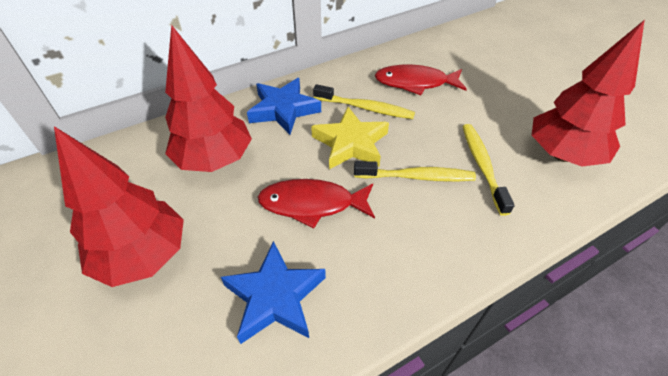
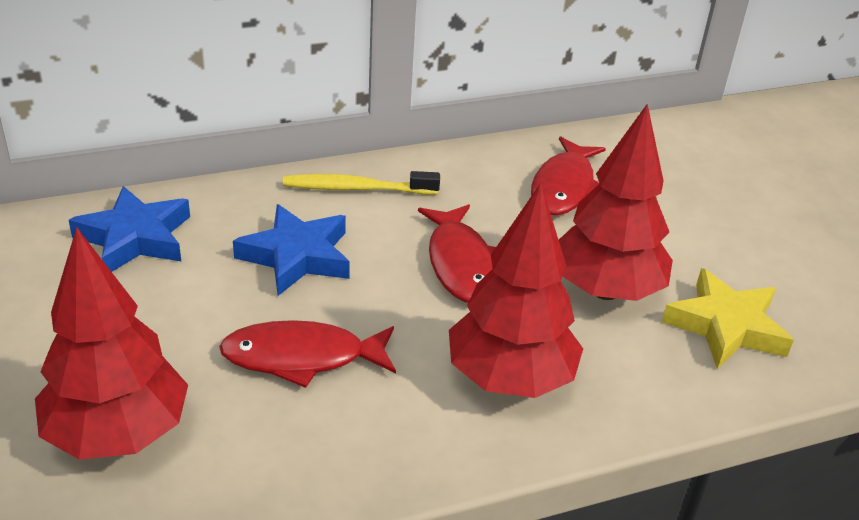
red fish: 2 -> 3
yellow toothbrush: 3 -> 1

